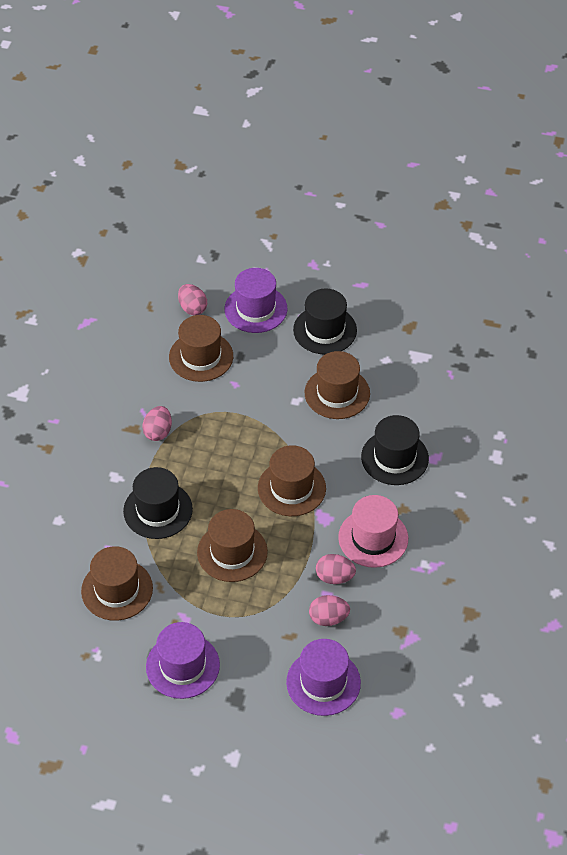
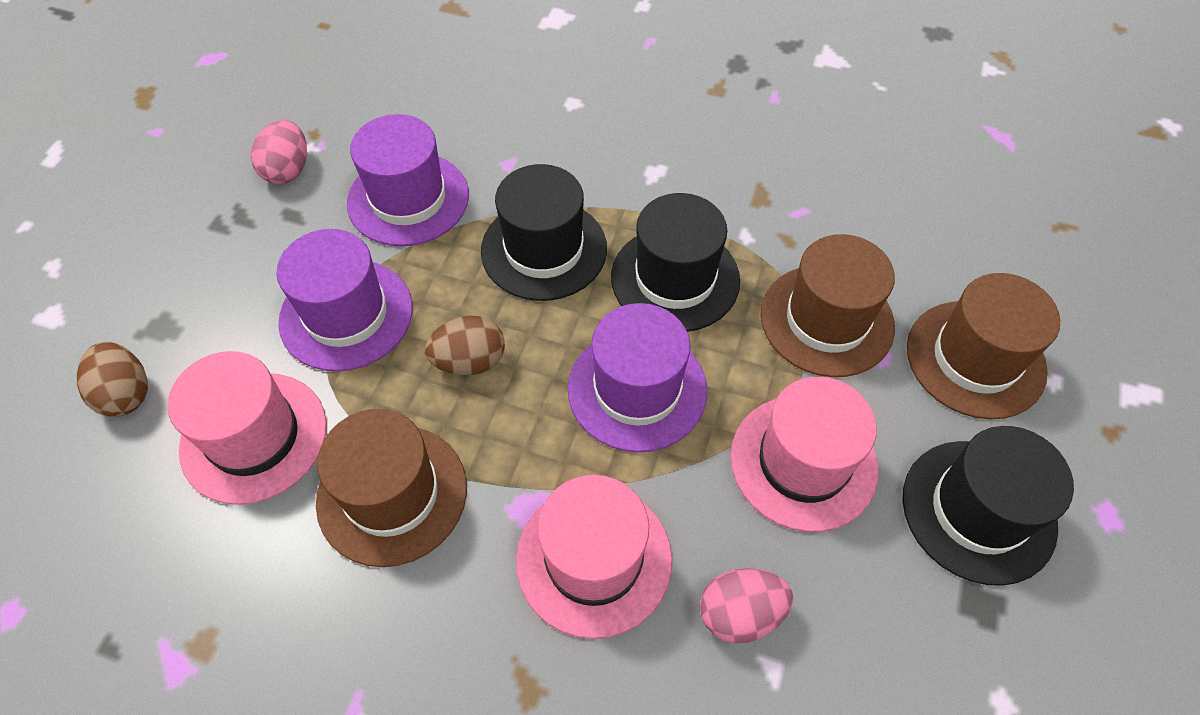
brown egg: 0 -> 2
brown hat: 5 -> 3
pink egg: 4 -> 2
pink hat: 1 -> 3

